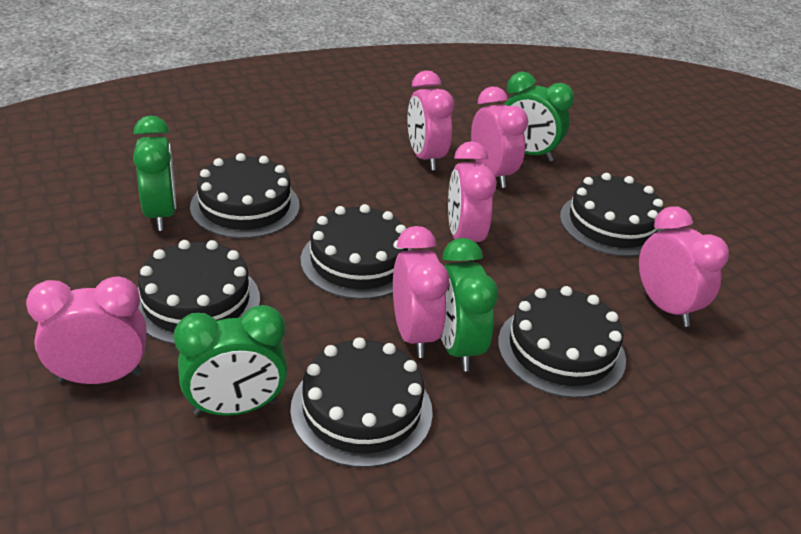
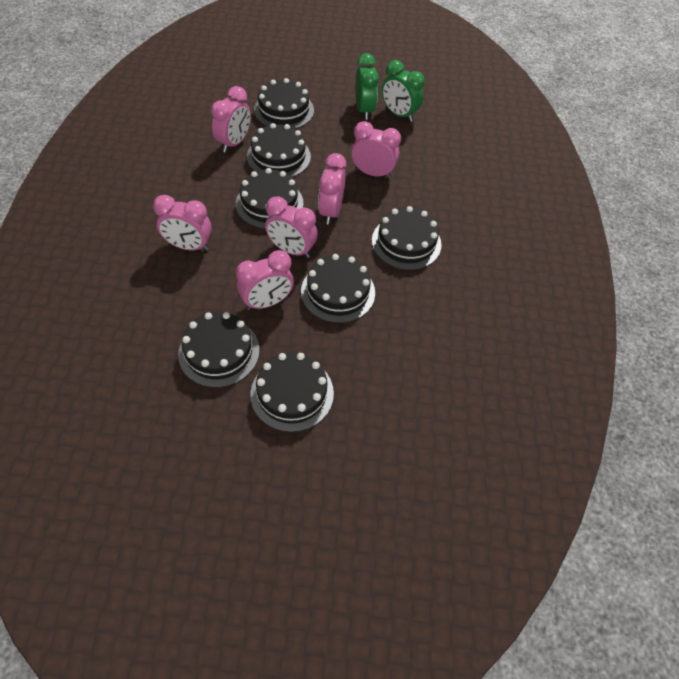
black cake: 6 -> 7
green clock: 4 -> 2

